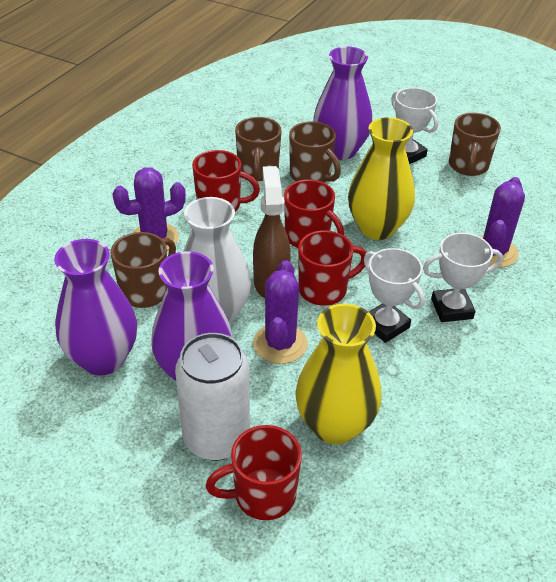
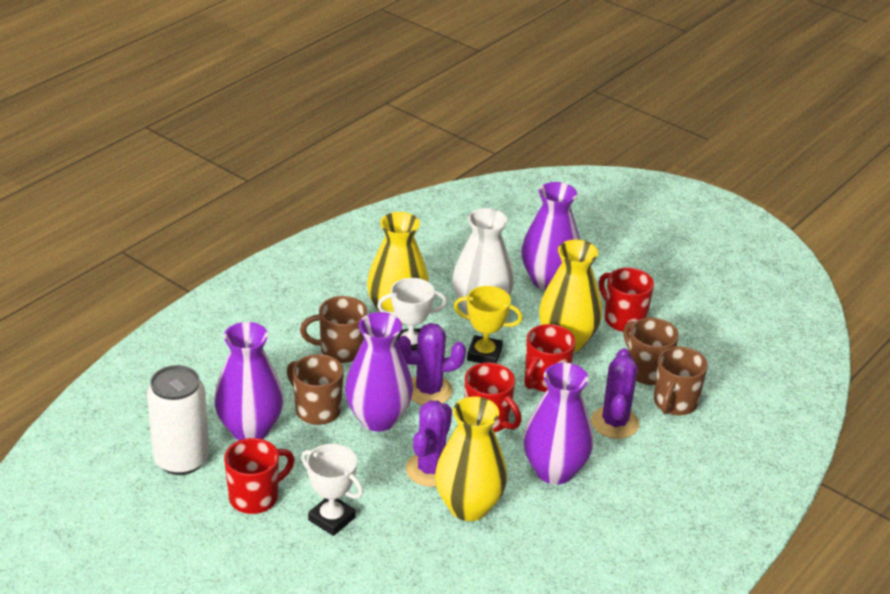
brown spray bottle: 1 -> 0
purple vase: 3 -> 4
white trophy: 3 -> 2
yellow trophy: 0 -> 1
yellow vase: 2 -> 3

